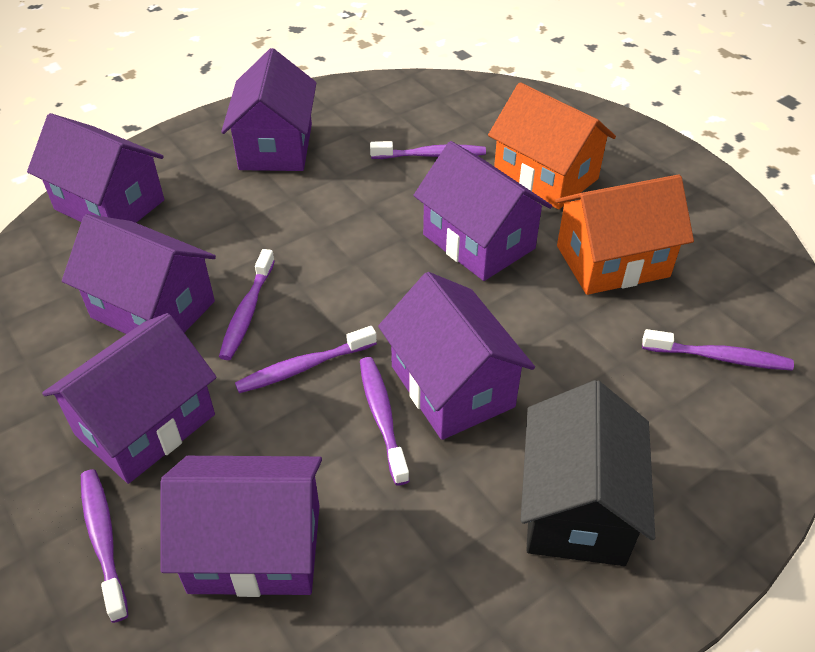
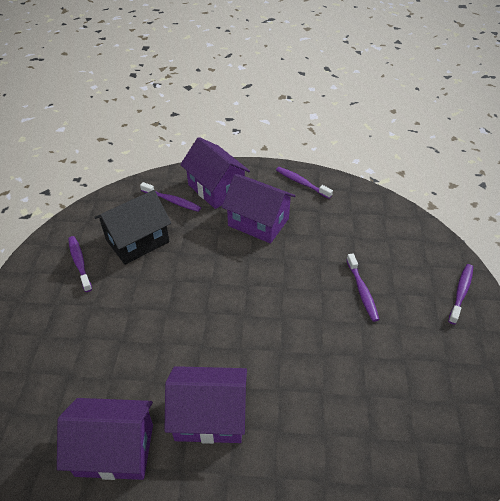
orange house: 2 -> 0
purple house: 7 -> 4
purple toothbrush: 6 -> 5

